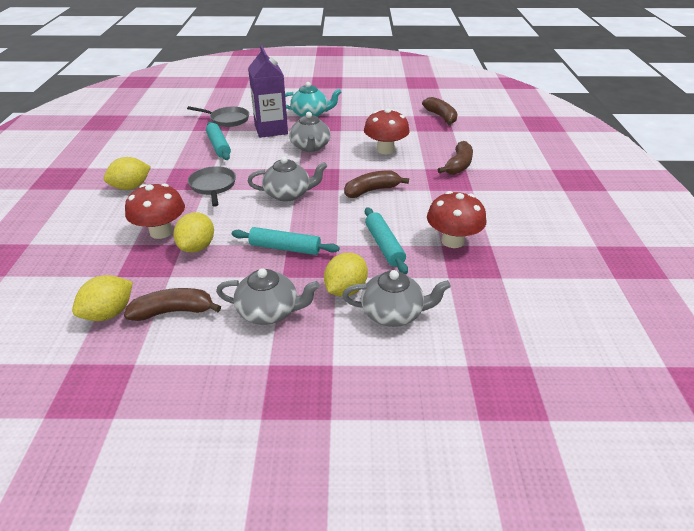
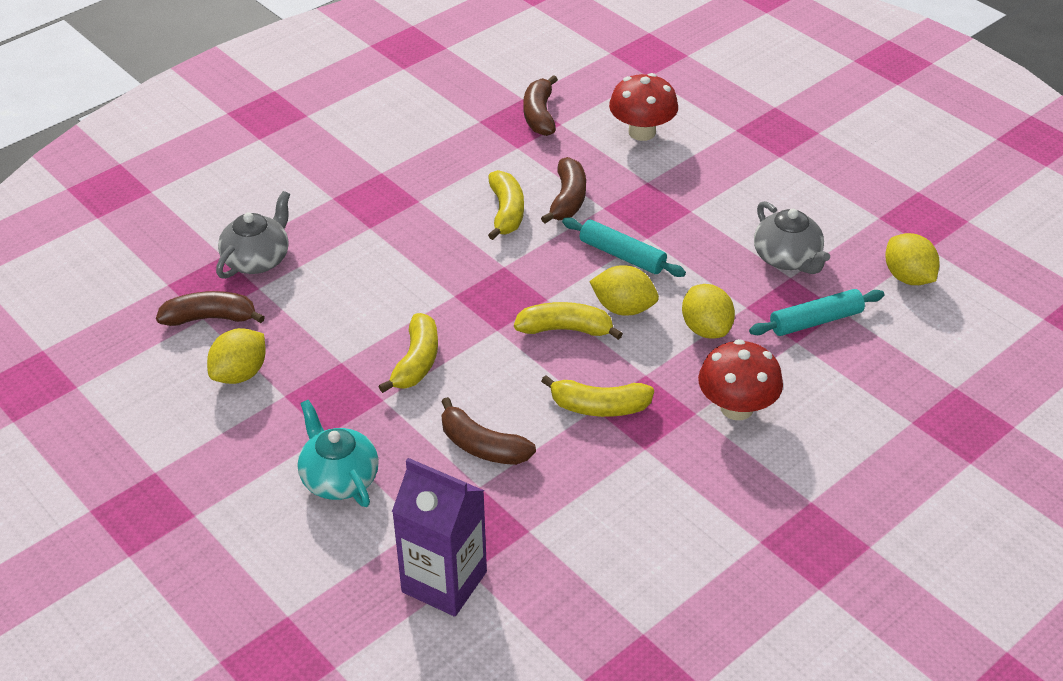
grey pan: 2 -> 0
grey teapot: 4 -> 2
red mushroom: 3 -> 2
turquoise rolling pin: 3 -> 2
yellow banana: 0 -> 4

